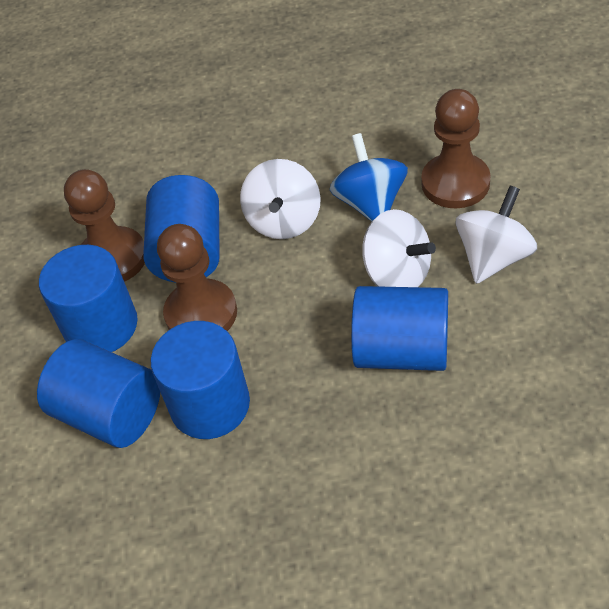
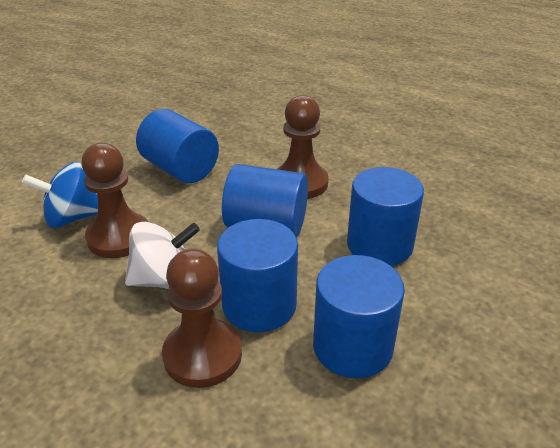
white spinning top: 3 -> 1

